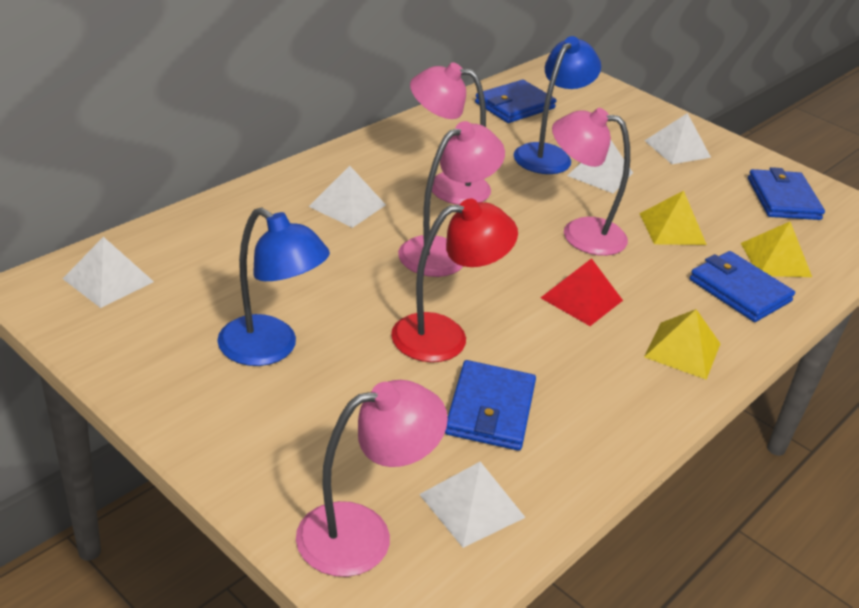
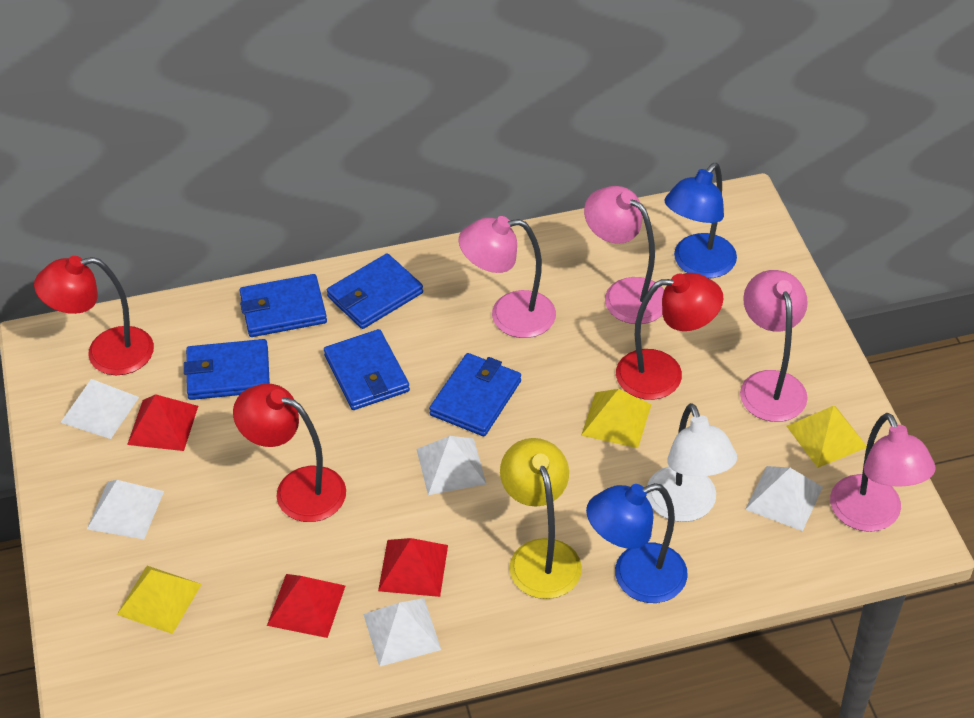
blue wallet: 4 -> 5
red lamp: 1 -> 3
red pyramid: 1 -> 3
white lamp: 0 -> 1
yellow lamp: 0 -> 1

